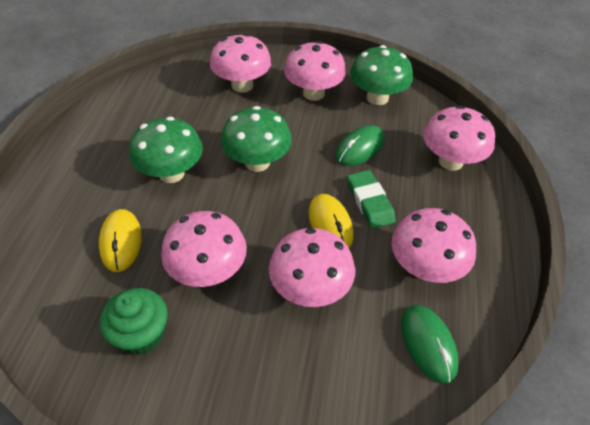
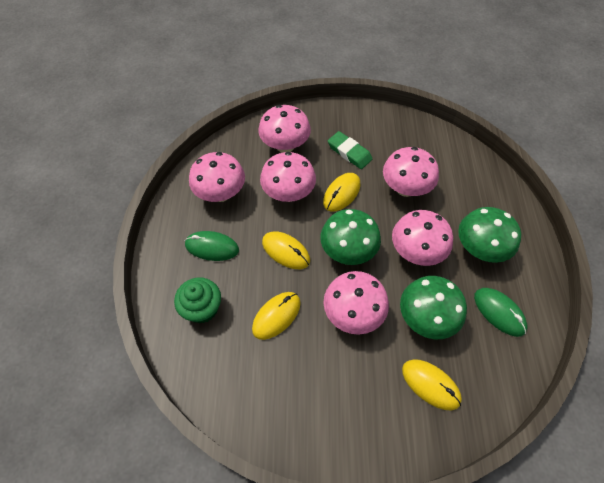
yellow mouse: 2 -> 4

